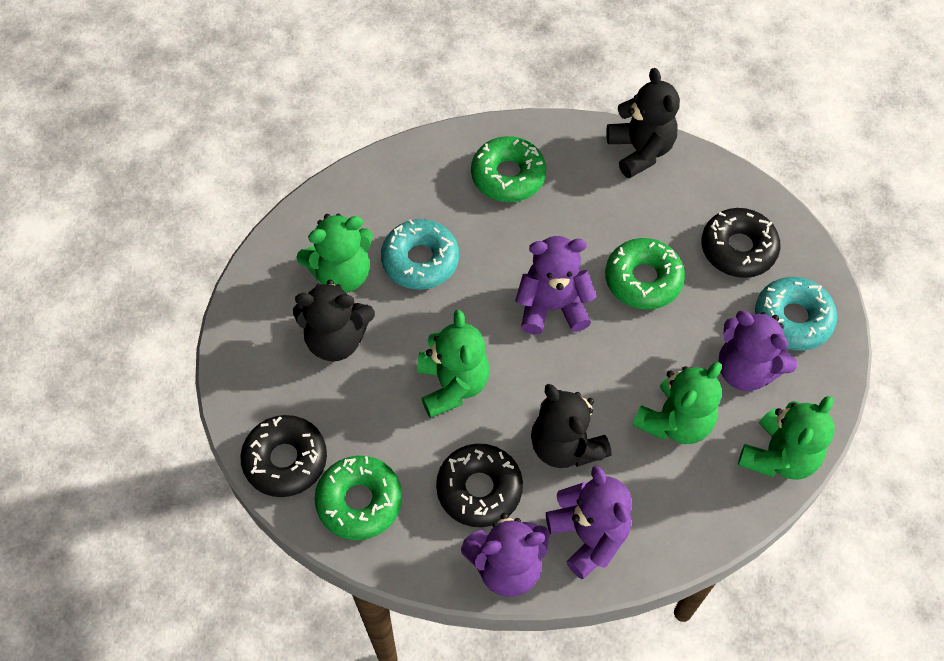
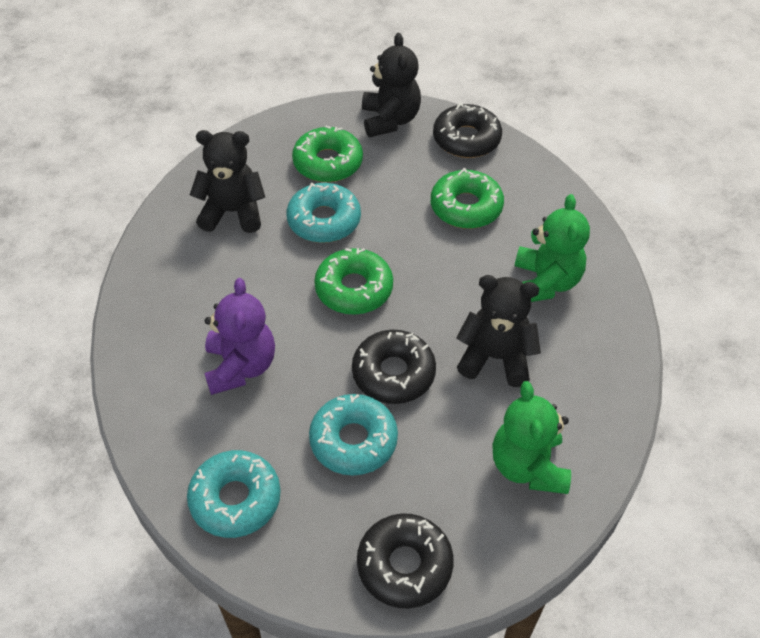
green teddy bear: 4 -> 2
purple teddy bear: 4 -> 1
turquoise donut: 2 -> 3

